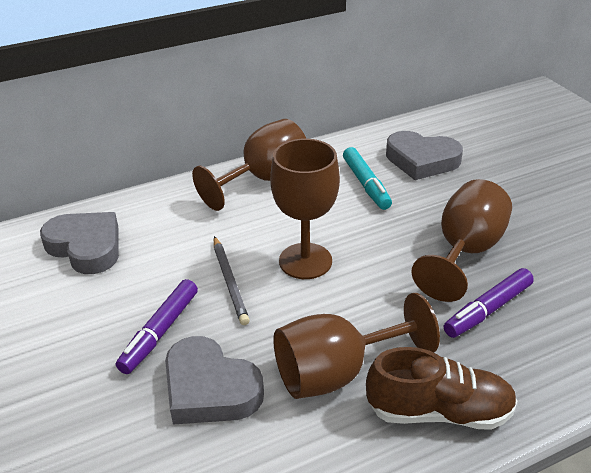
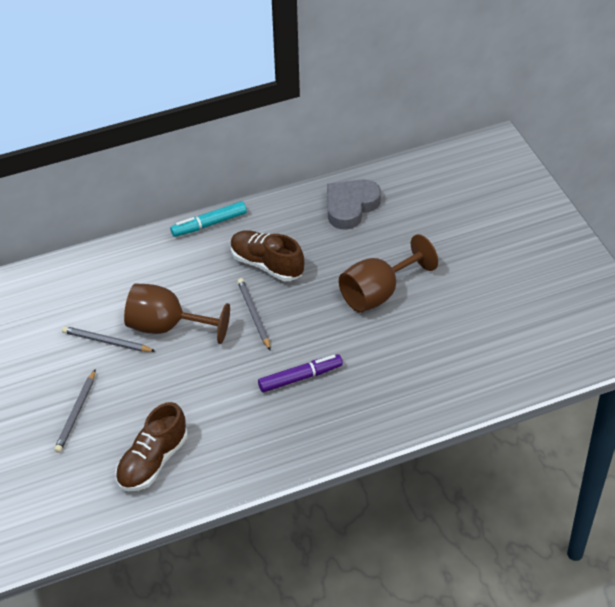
brown goblet: 4 -> 2
brown shoe: 1 -> 2
grey heart: 3 -> 1
grey pencil: 1 -> 3
purple marker: 2 -> 1

